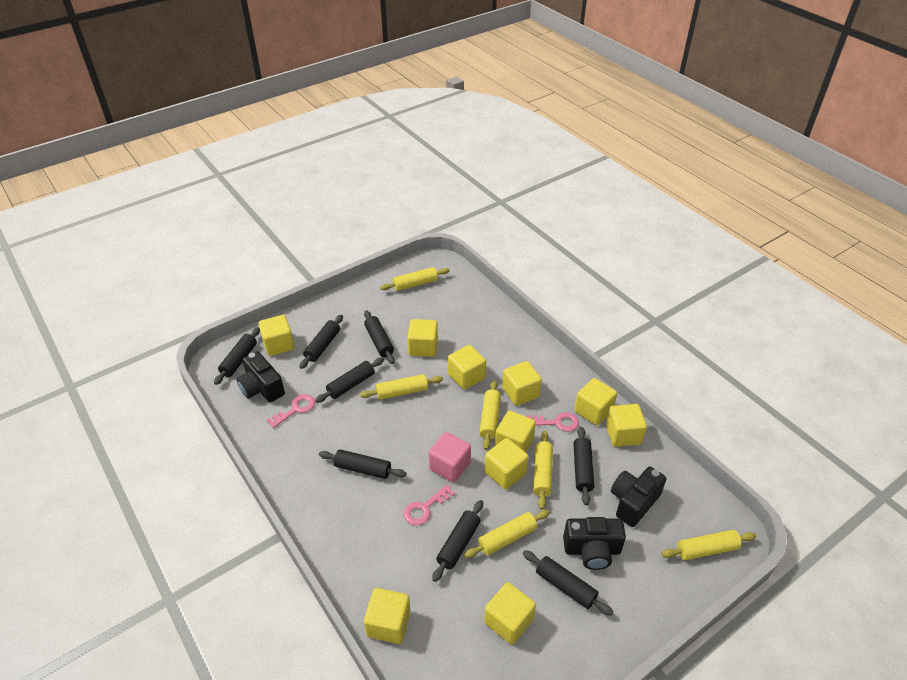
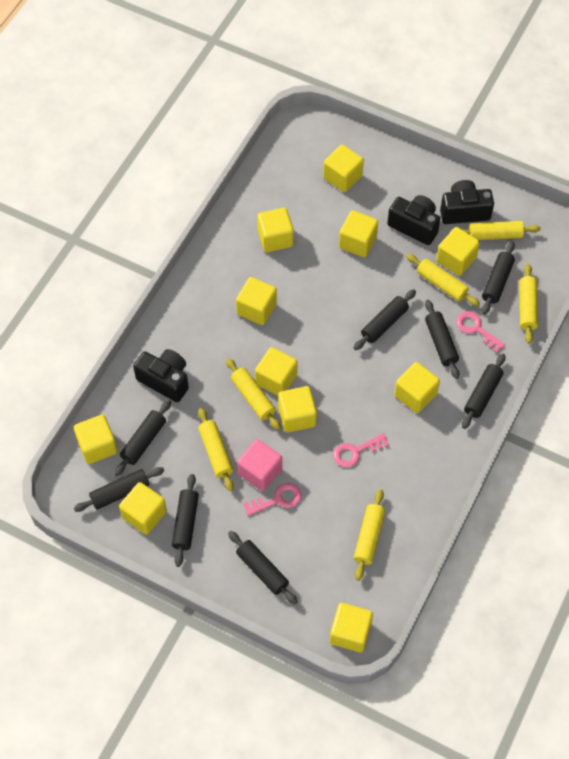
yellow cube: 10 -> 11

